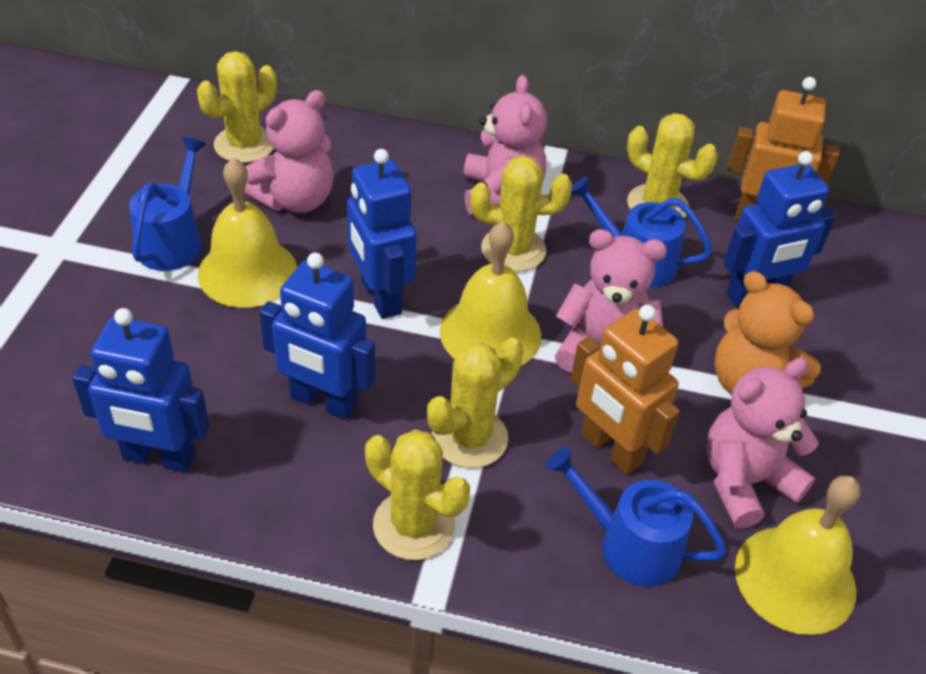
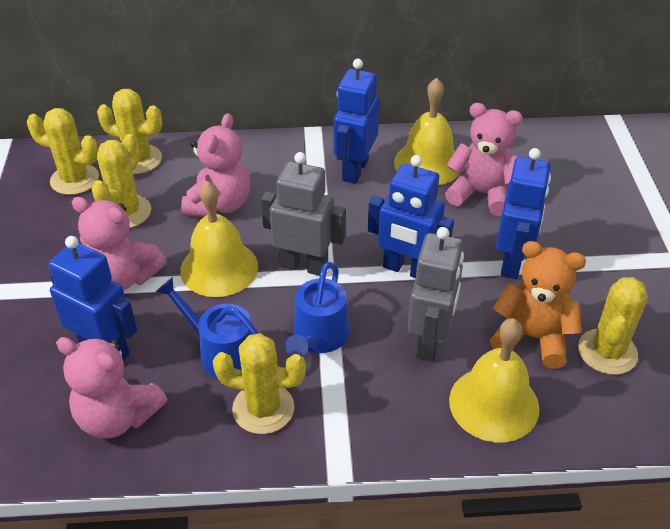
blue watering can: 3 -> 2
grey robot: 0 -> 2
orange robot: 2 -> 0

